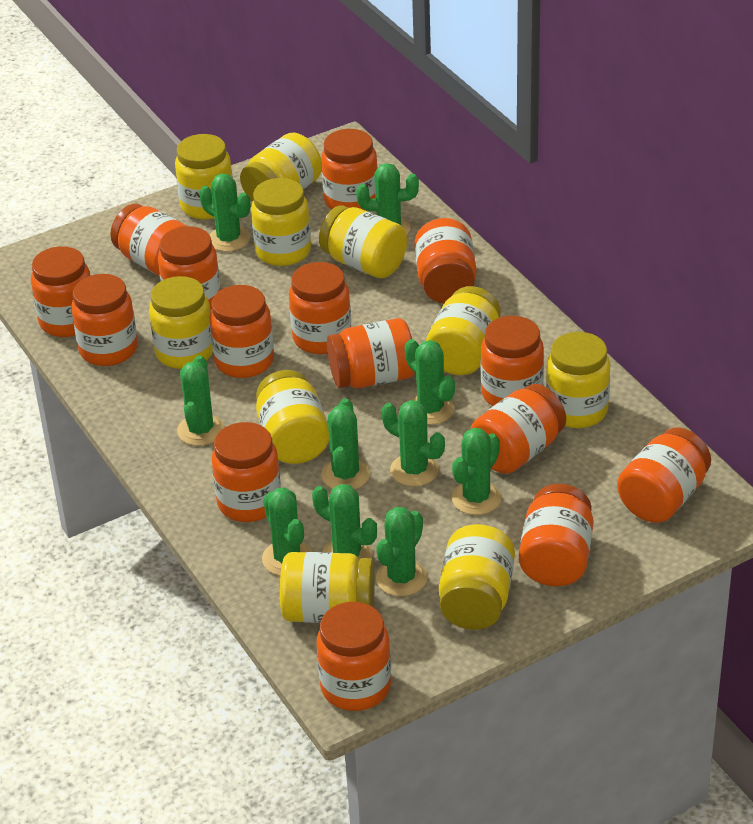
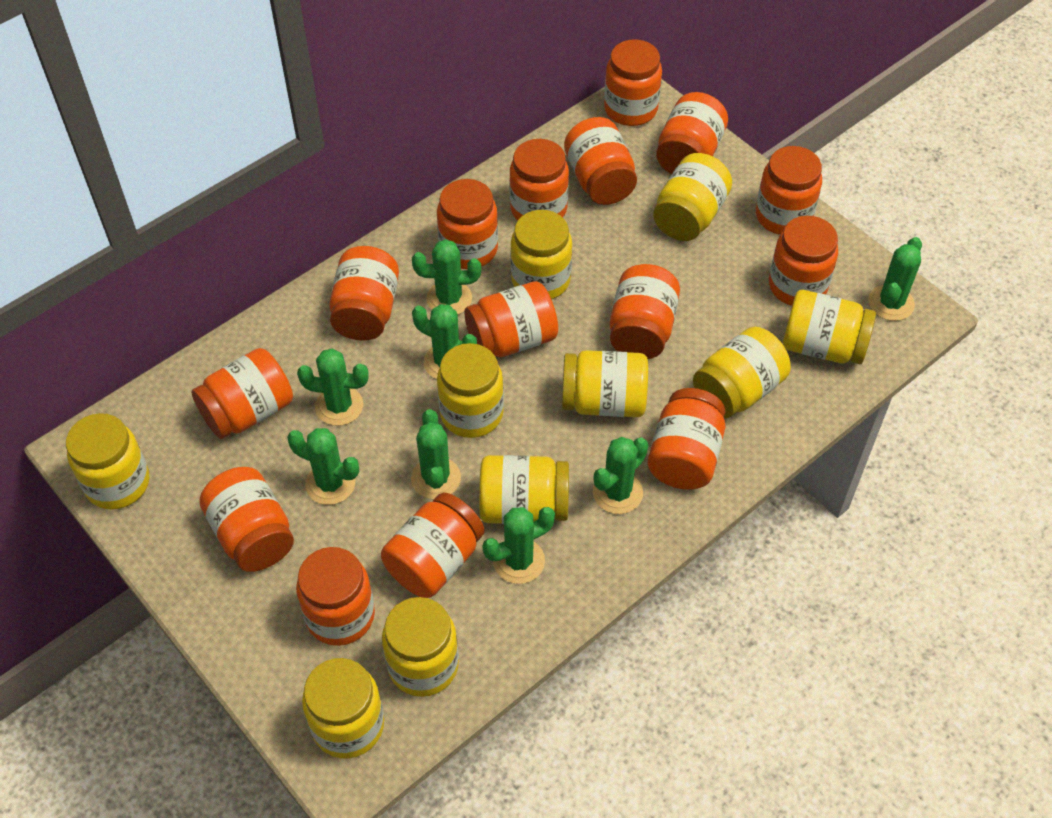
green cactus: 10 -> 8

